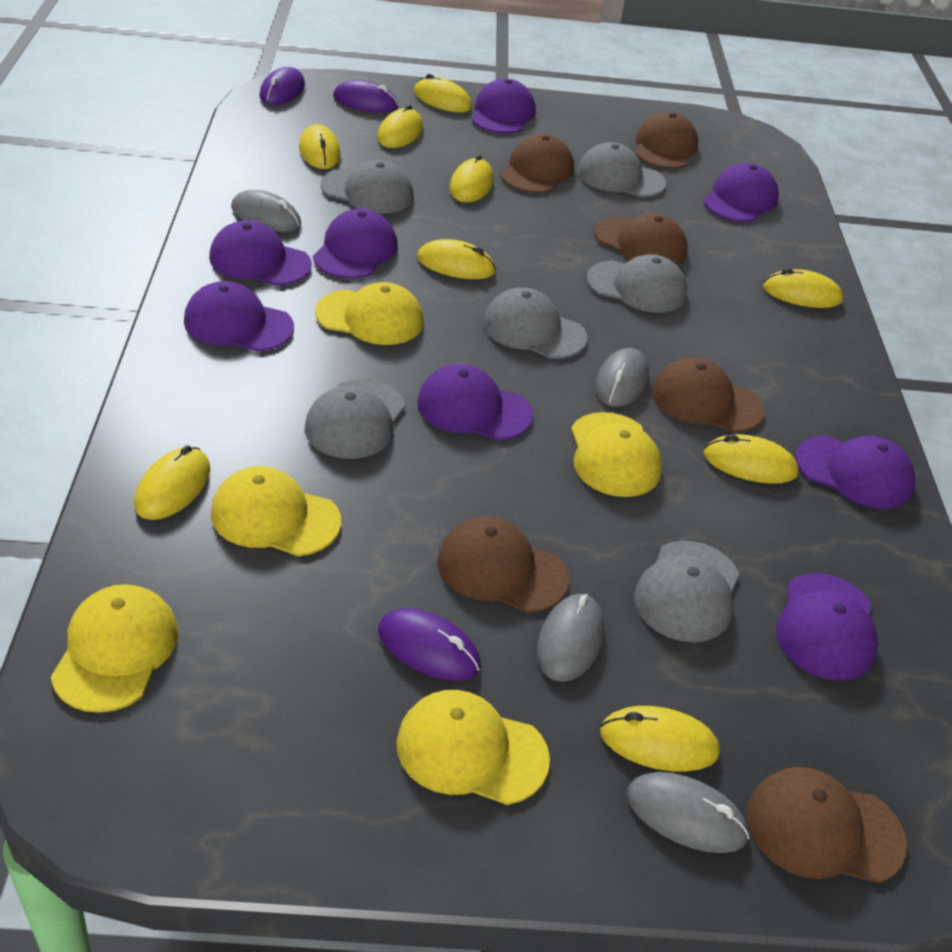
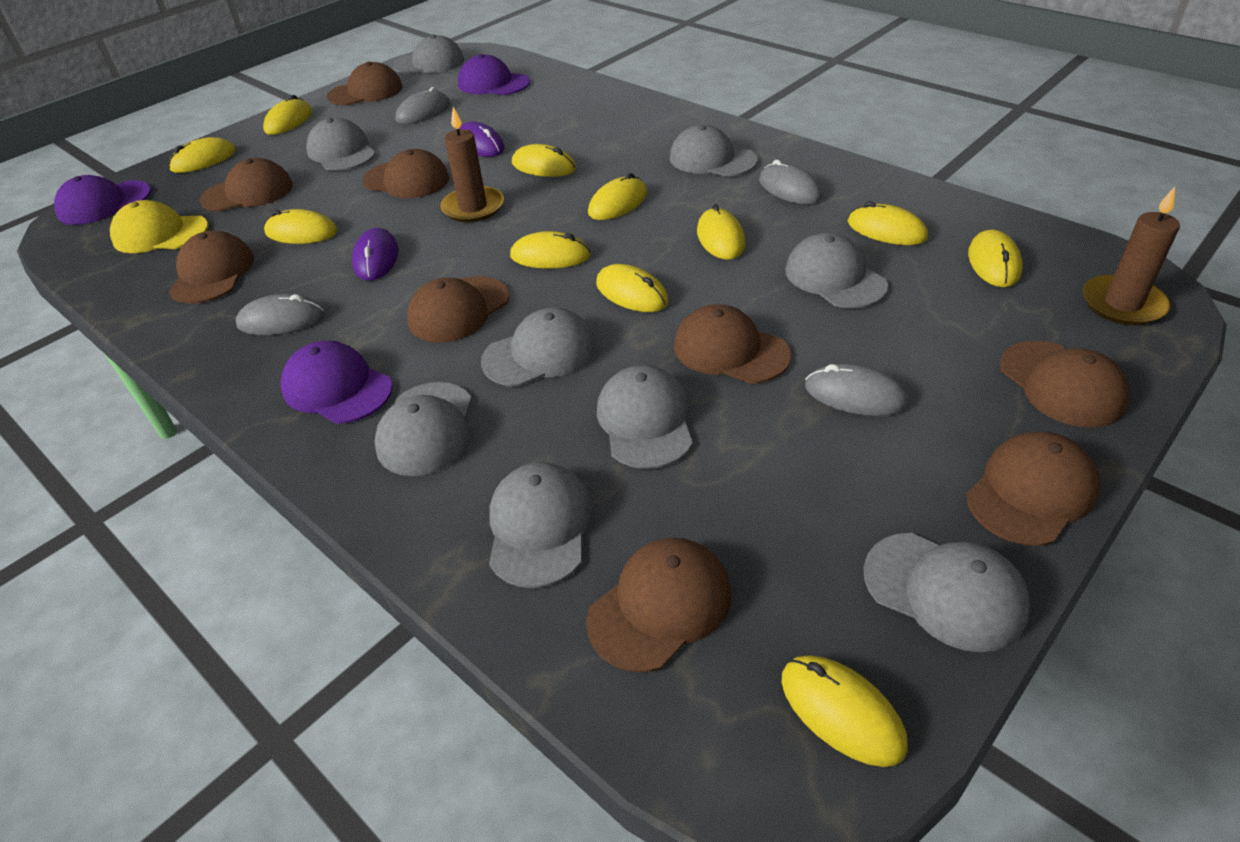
brown candle: 0 -> 2
brown cap: 6 -> 9
grey cap: 6 -> 9
purple cap: 8 -> 3
purple mouse: 3 -> 2
yellow cap: 5 -> 1
yellow mouse: 9 -> 11

